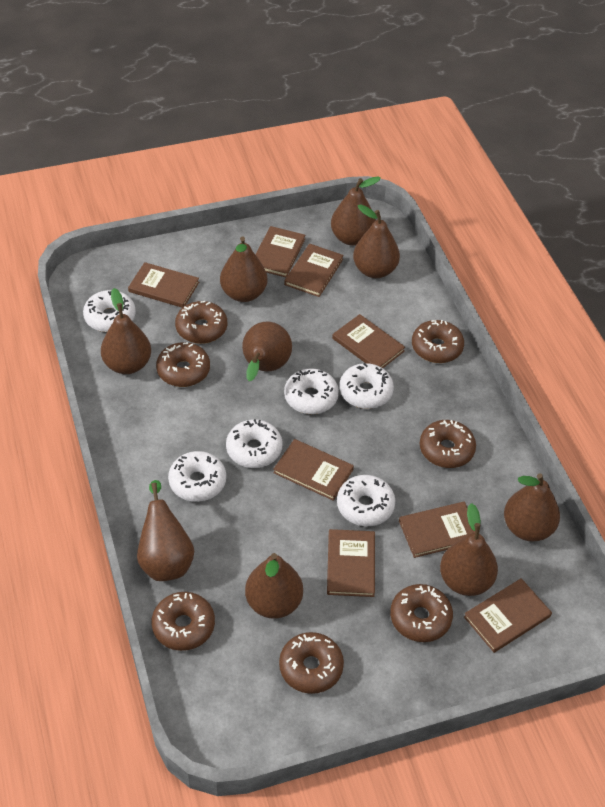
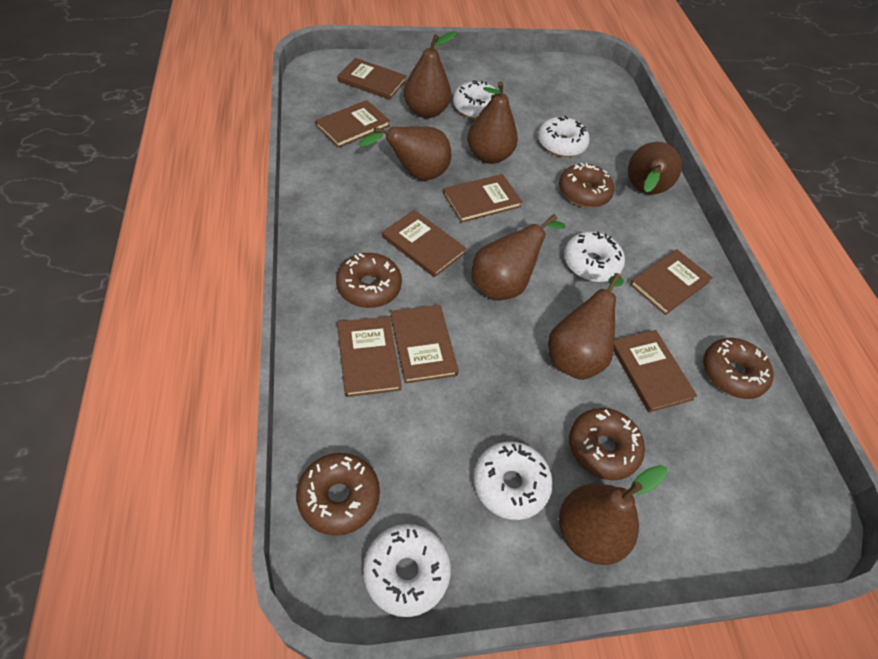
brown donut: 7 -> 5
brown pear: 9 -> 7
white donut: 6 -> 5

